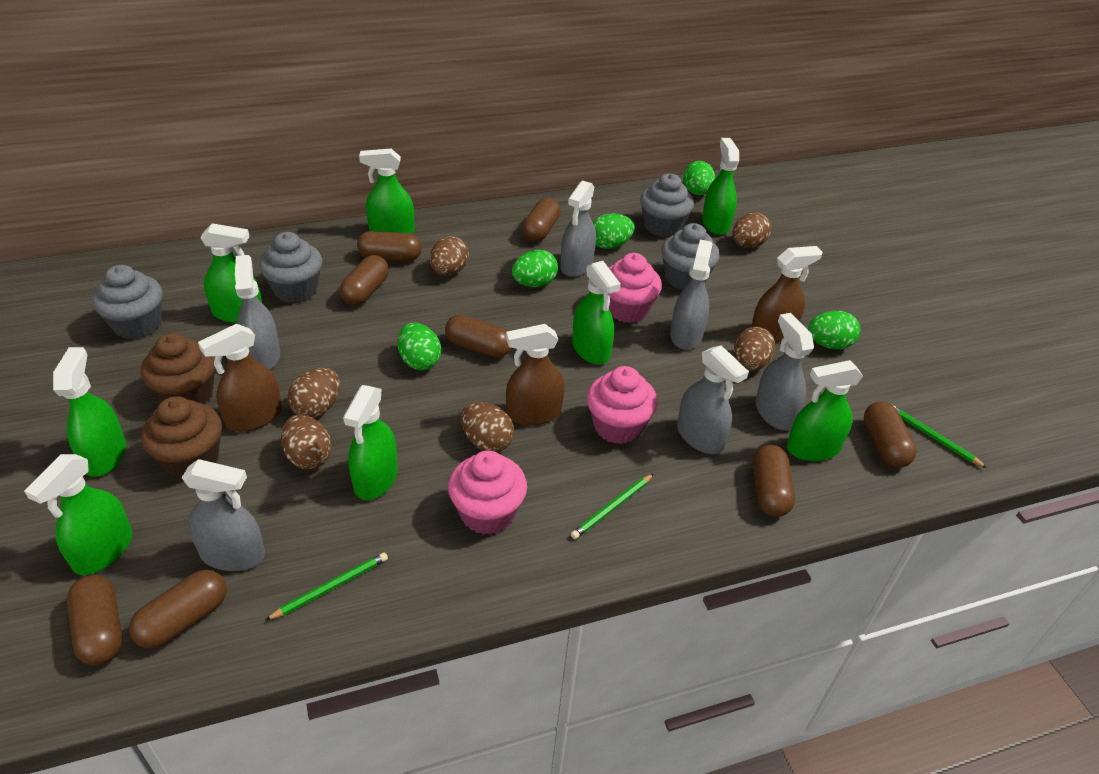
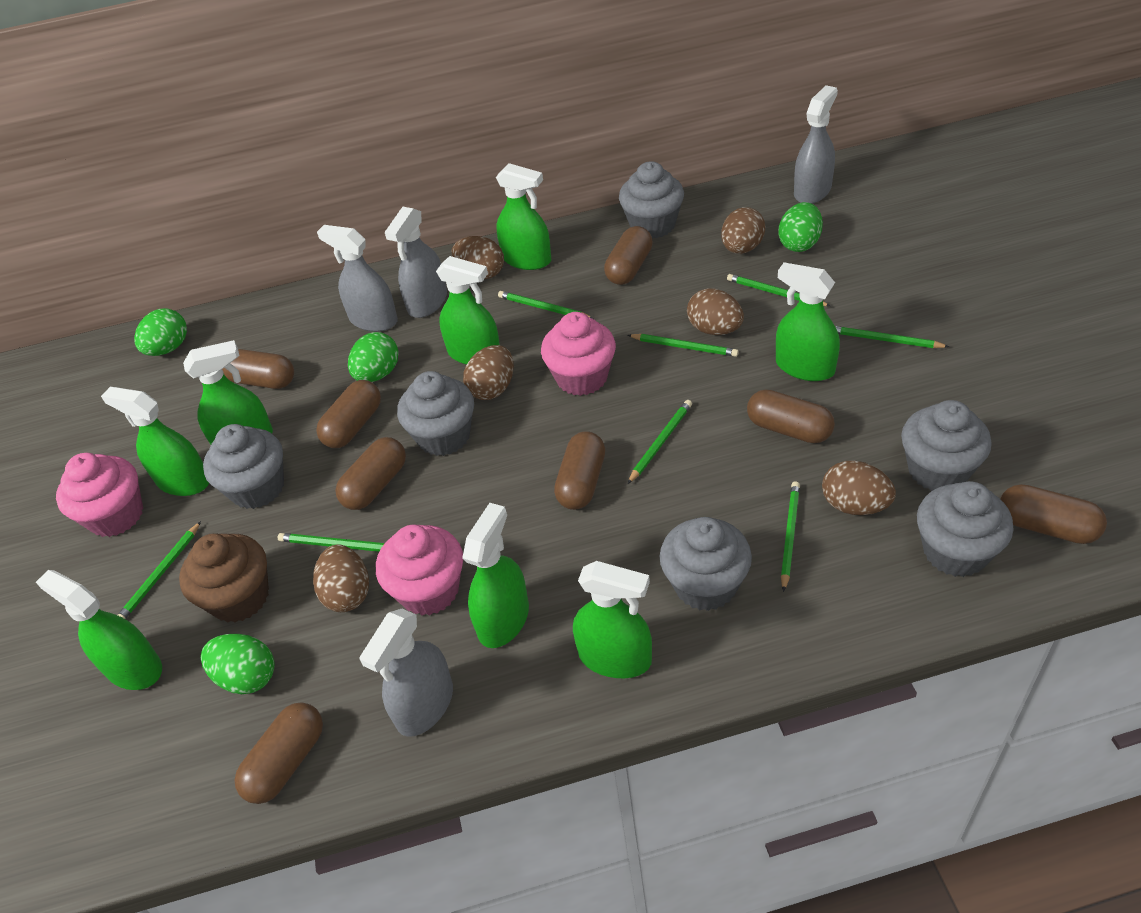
brown cupcake: 2 -> 1
brown spray bottle: 3 -> 0
green egg: 5 -> 4
green pencil: 3 -> 8
grey cupcake: 4 -> 6
grey spray bottle: 6 -> 4

